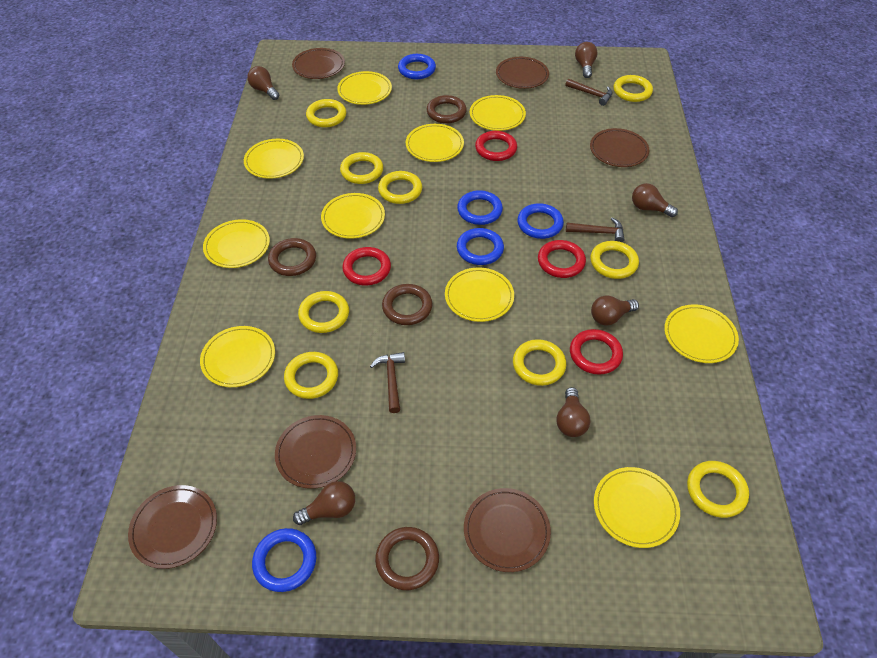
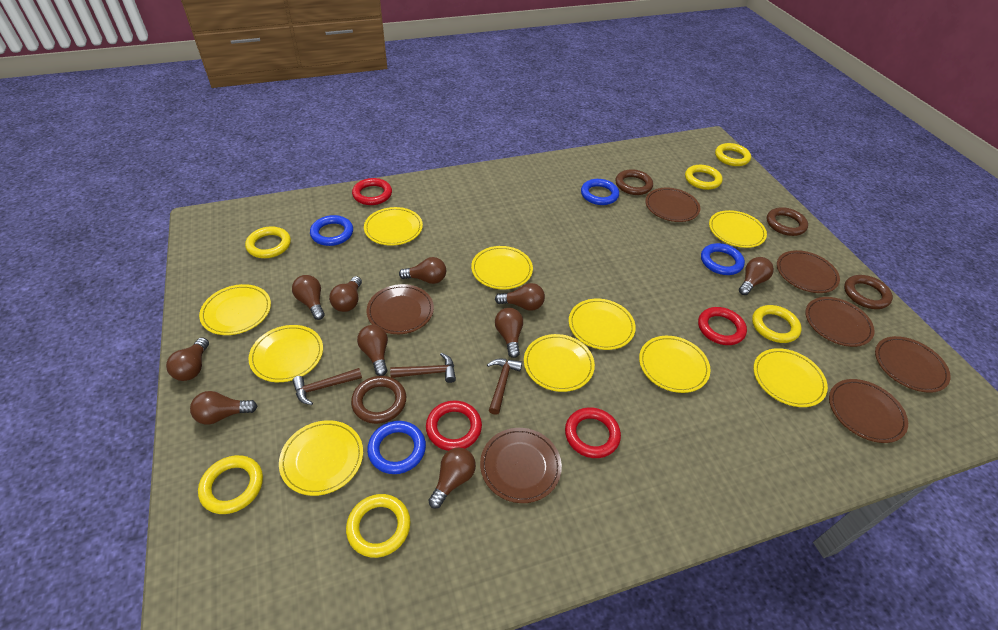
blue ring: 5 -> 4
brown light bulb: 6 -> 10
brown plate: 6 -> 7
yellow ring: 9 -> 6

